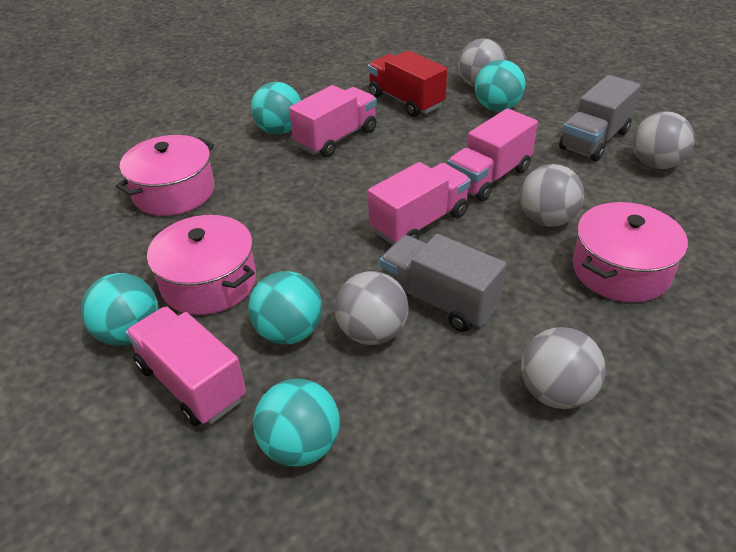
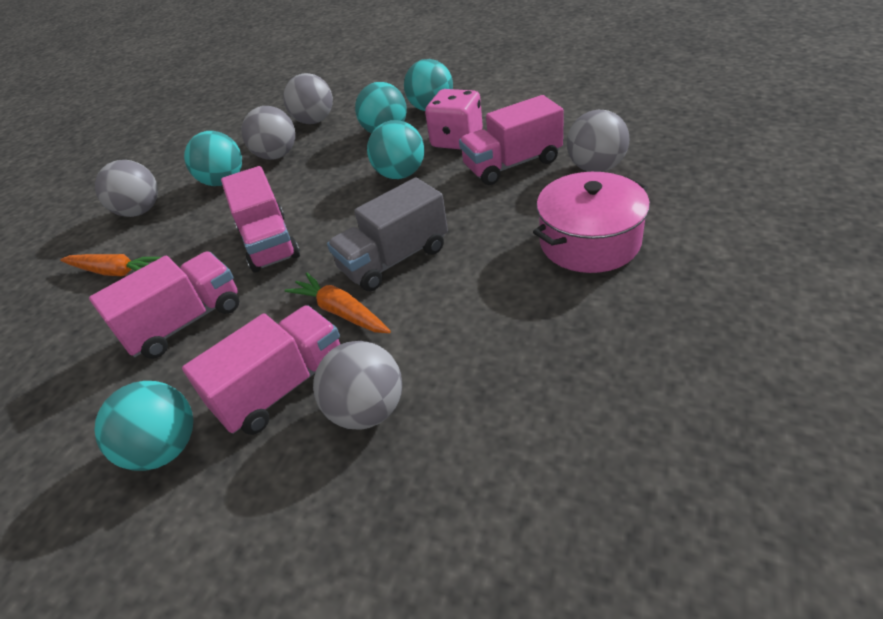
grey truck: 2 -> 1
orange carrot: 0 -> 2
pink dice: 0 -> 1
pink pot: 3 -> 1
red truck: 1 -> 0

